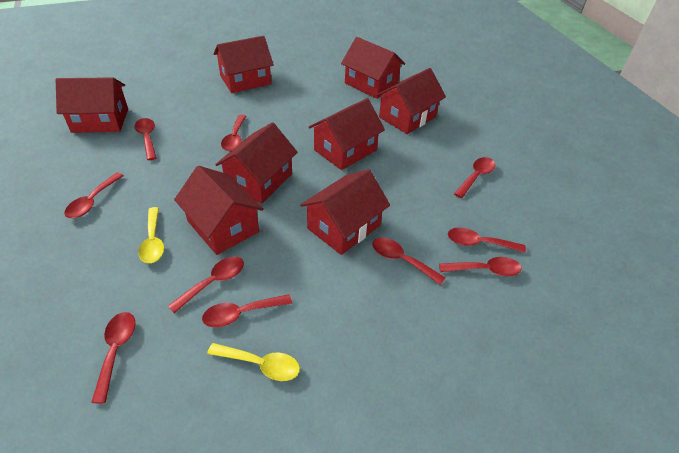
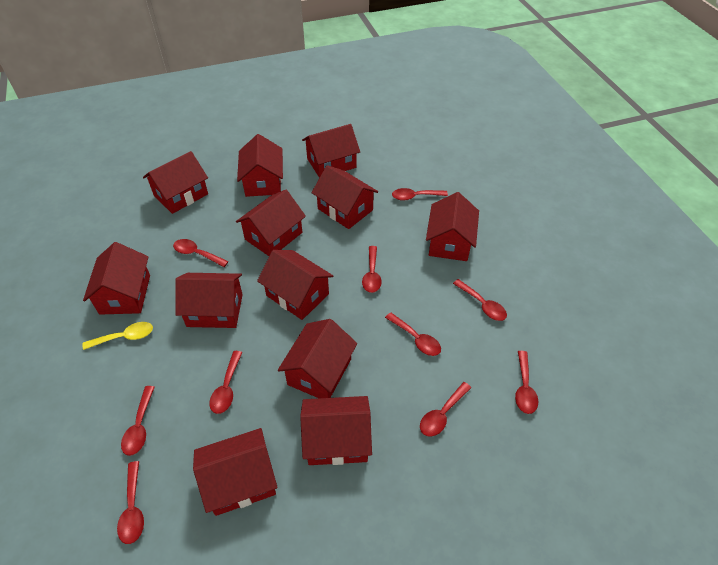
red house: 8 -> 12
yellow spoon: 2 -> 1

